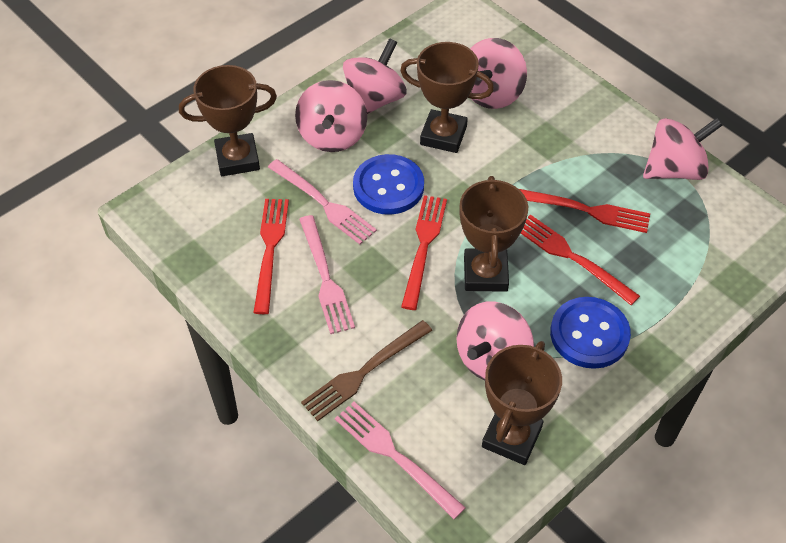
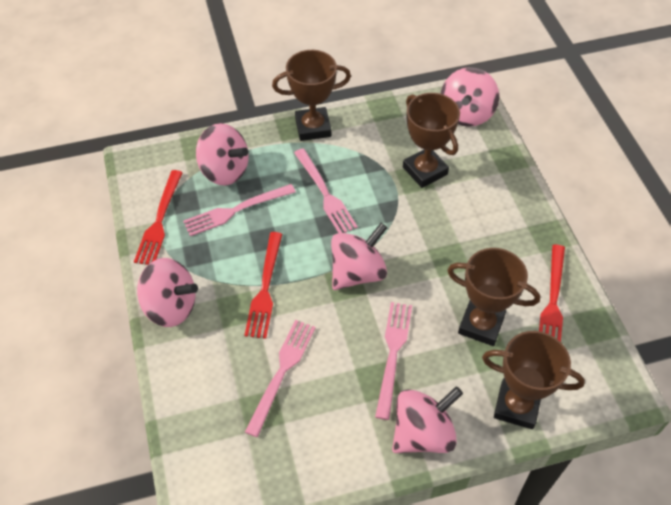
blue button: 2 -> 0
brown fork: 1 -> 0
pink fork: 3 -> 4
red fork: 4 -> 3

